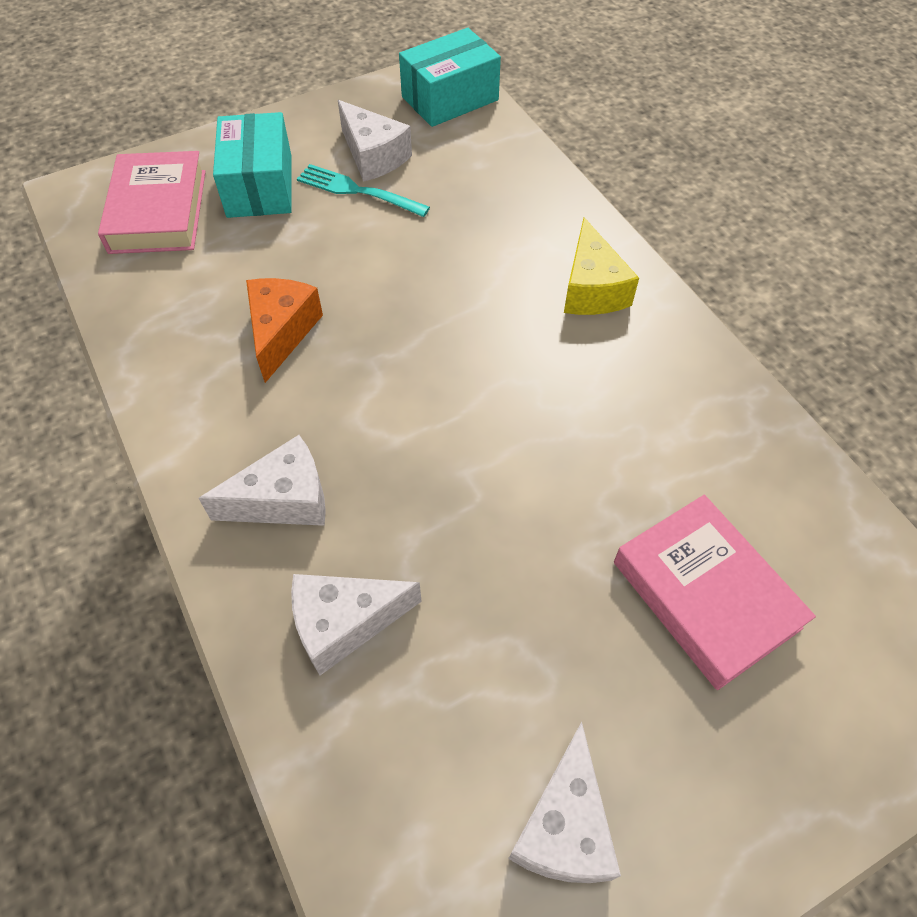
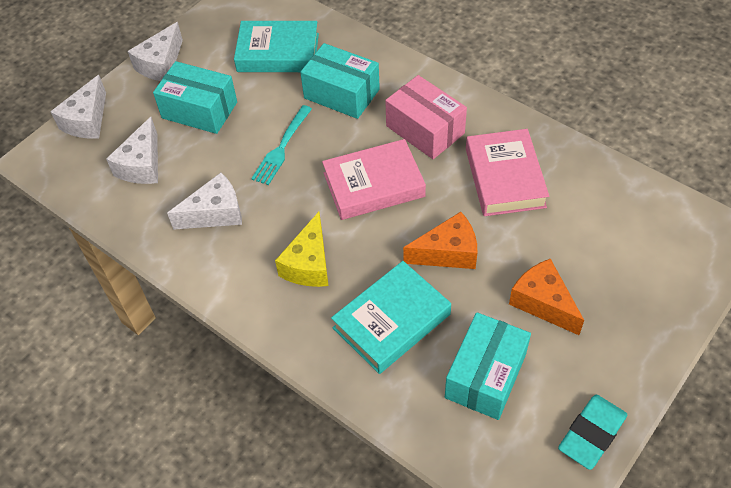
orange cheese: 1 -> 2
pink box: 0 -> 1
turquoise book: 0 -> 2
turquoise box: 2 -> 3
turquoise eraser: 0 -> 1

